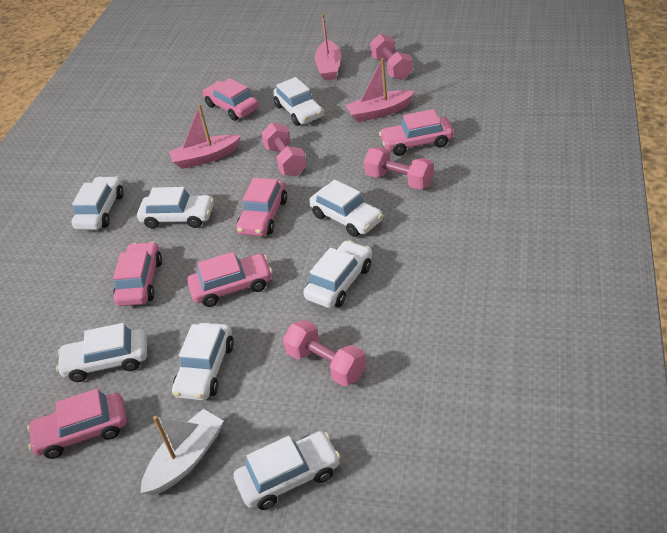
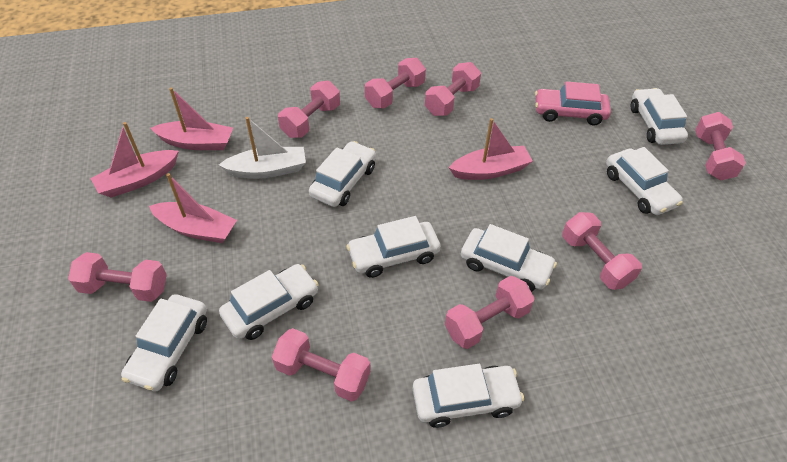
pink boat: 3 -> 4
pink car: 6 -> 1
pink dumbbell: 4 -> 8

